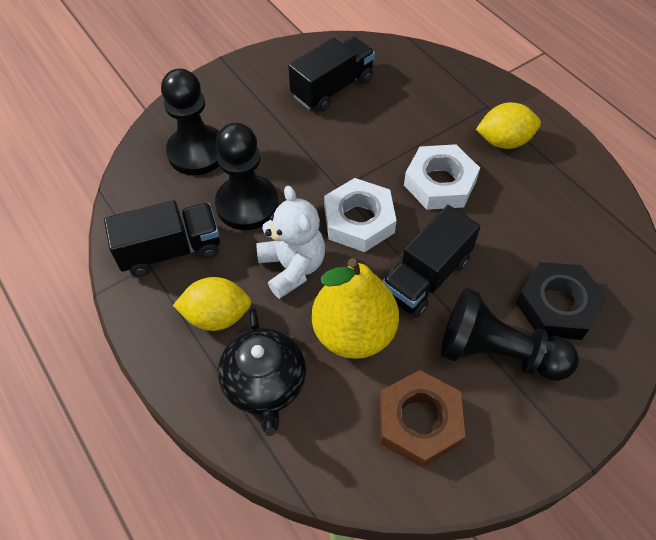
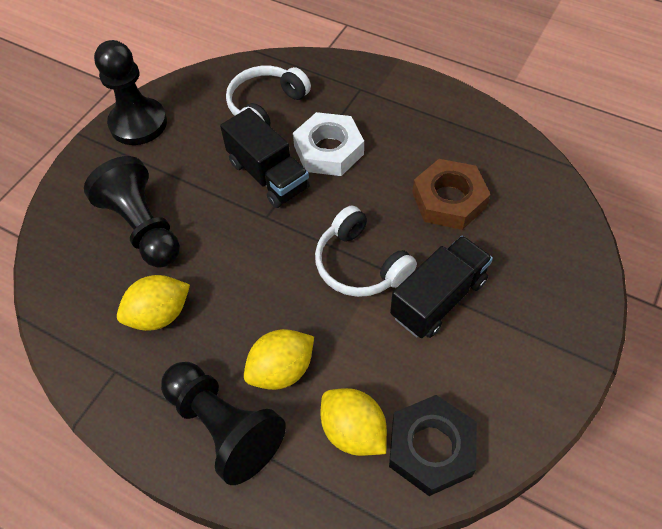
black teapot: 1 -> 0
black truck: 3 -> 2
white headphones: 0 -> 2
white nut: 2 -> 1
white teddy bear: 1 -> 0
yellow lemon: 2 -> 3
yellow pear: 1 -> 0

